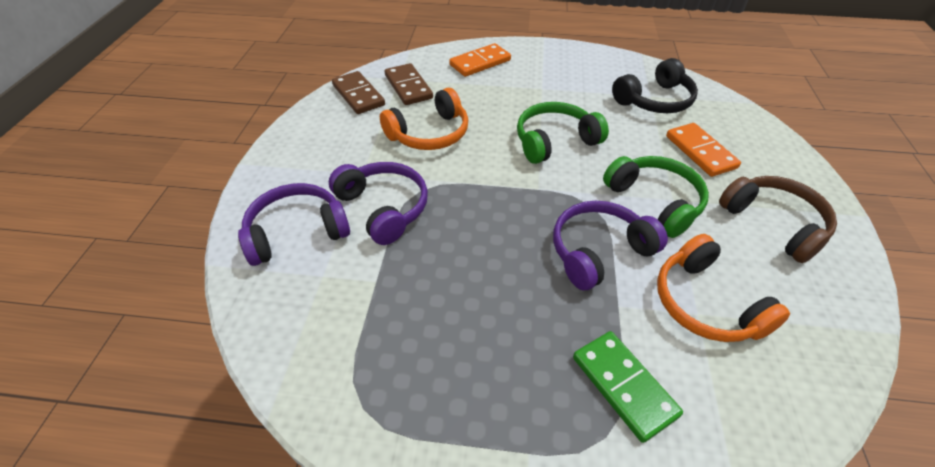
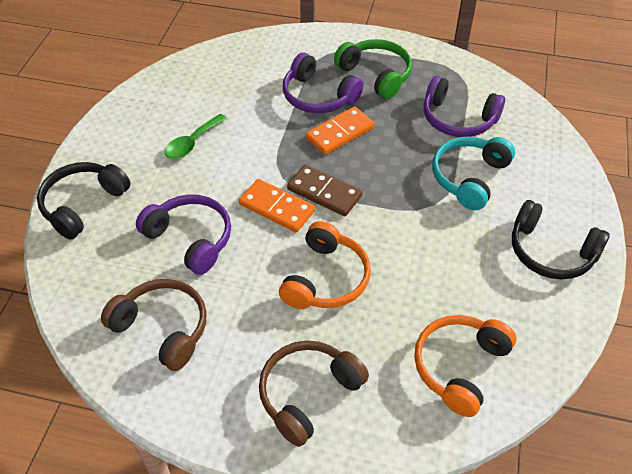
black headphones: 1 -> 2
brown domino: 2 -> 1
brown headphones: 1 -> 2
green domino: 1 -> 0
green headphones: 2 -> 1
green spoon: 0 -> 1
turquoise headphones: 0 -> 1

